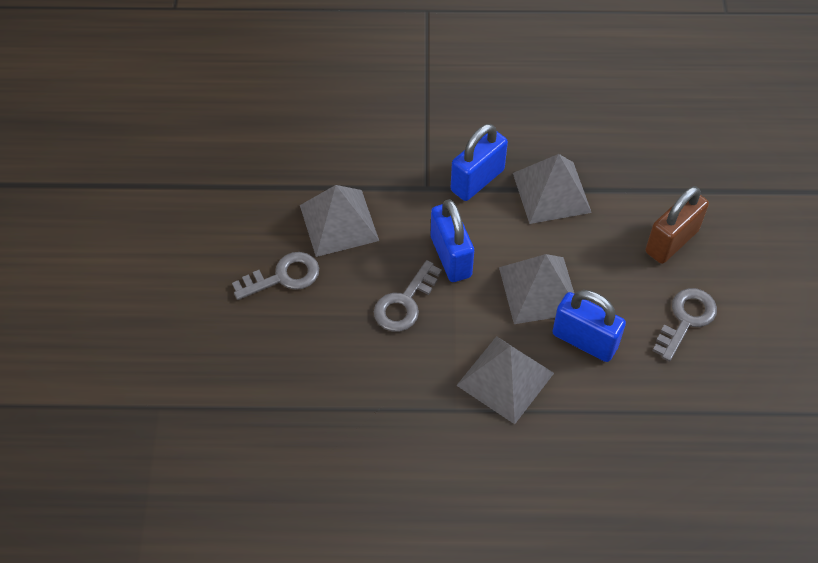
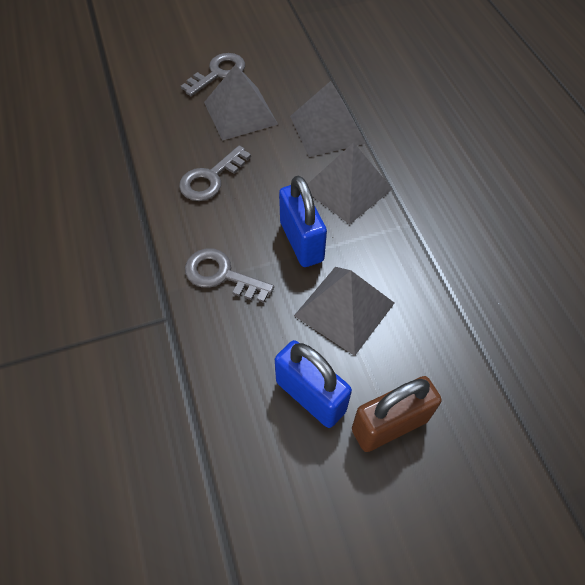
blue padlock: 3 -> 2

